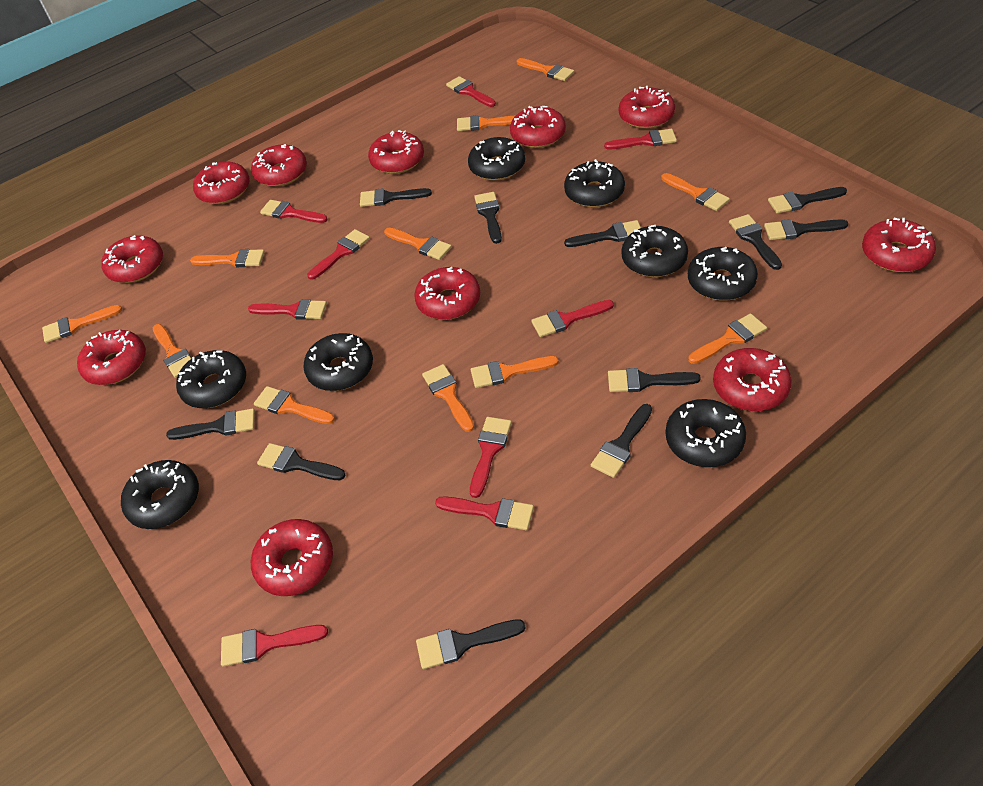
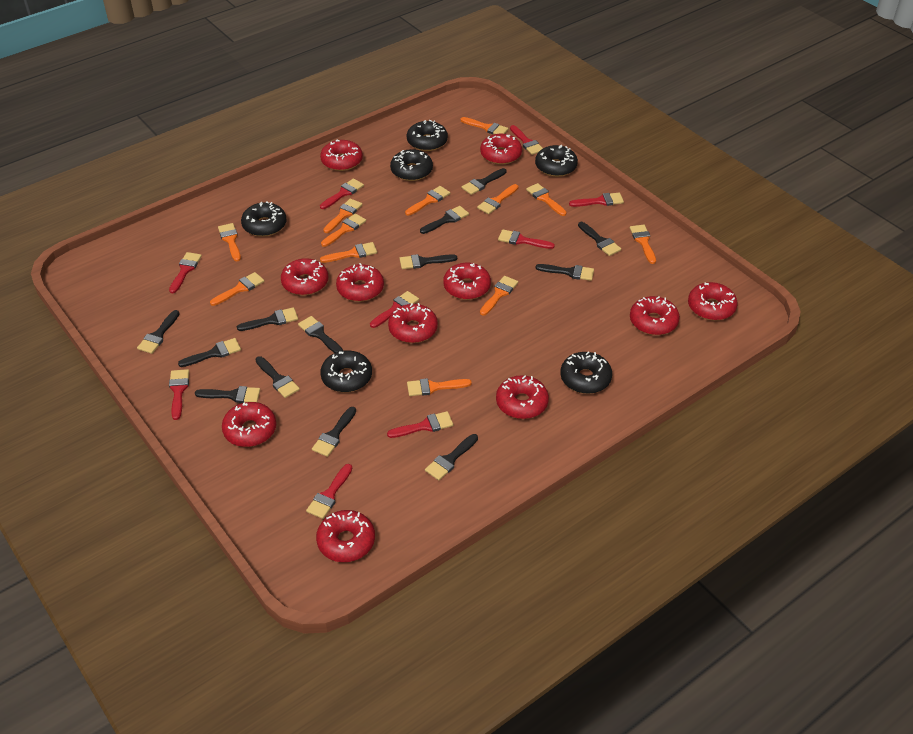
black brush: 11 -> 13
black donut: 8 -> 6
orange brush: 11 -> 12

